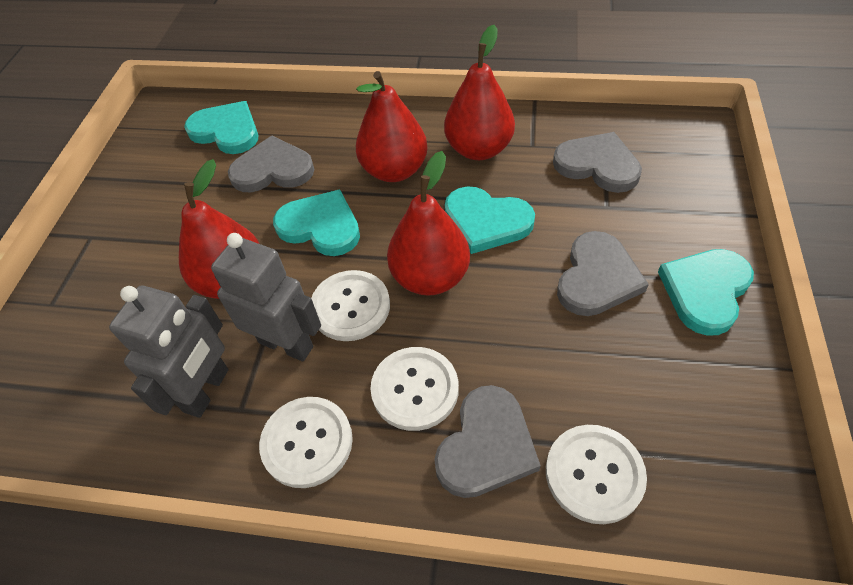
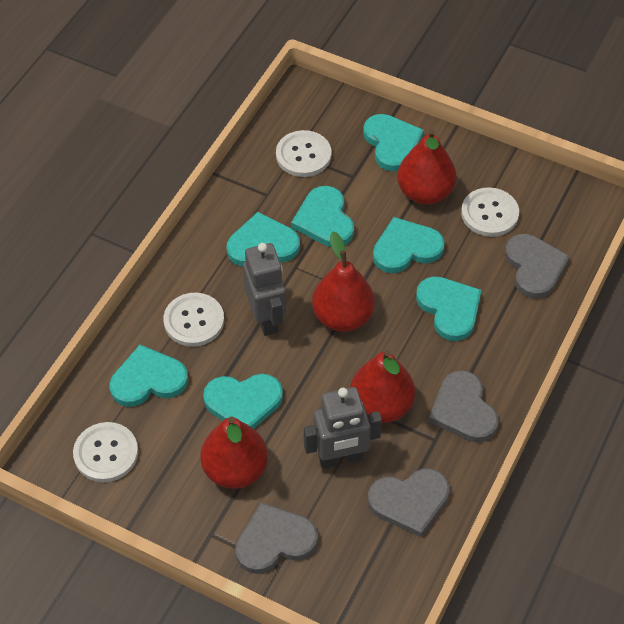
turquoise heart: 4 -> 7

